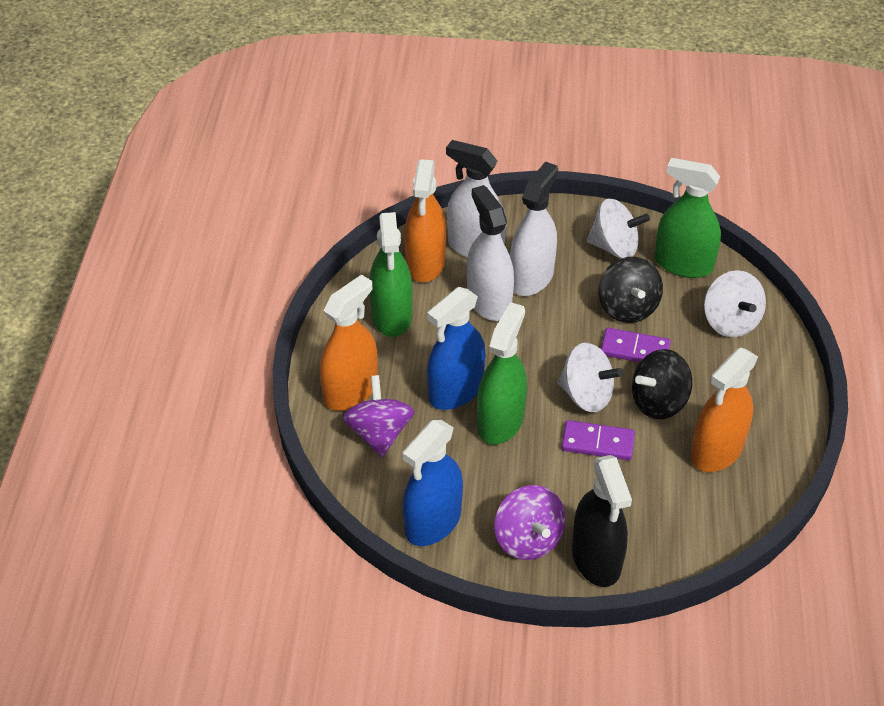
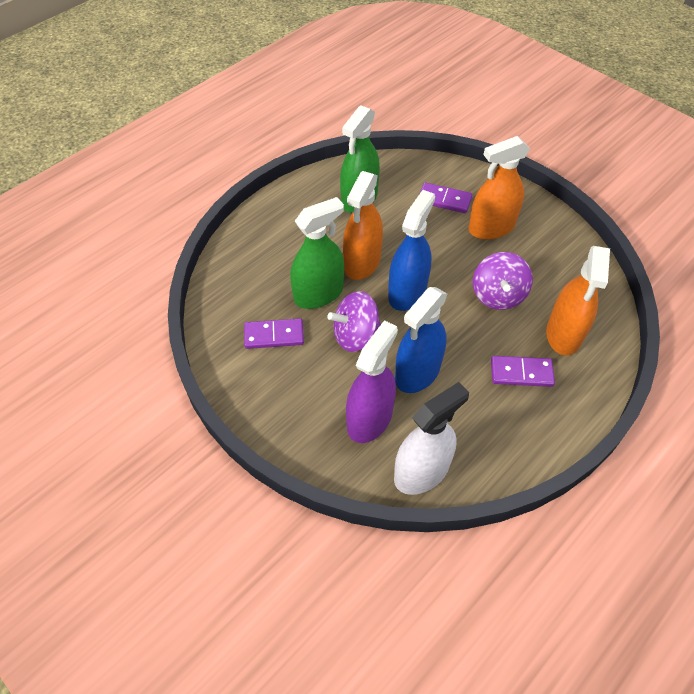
black spinning top: 2 -> 0
black spray bottle: 1 -> 0
green spray bottle: 3 -> 2
purple domino: 2 -> 3
purple spray bottle: 0 -> 1
white spinning top: 3 -> 0
white spray bottle: 3 -> 1

